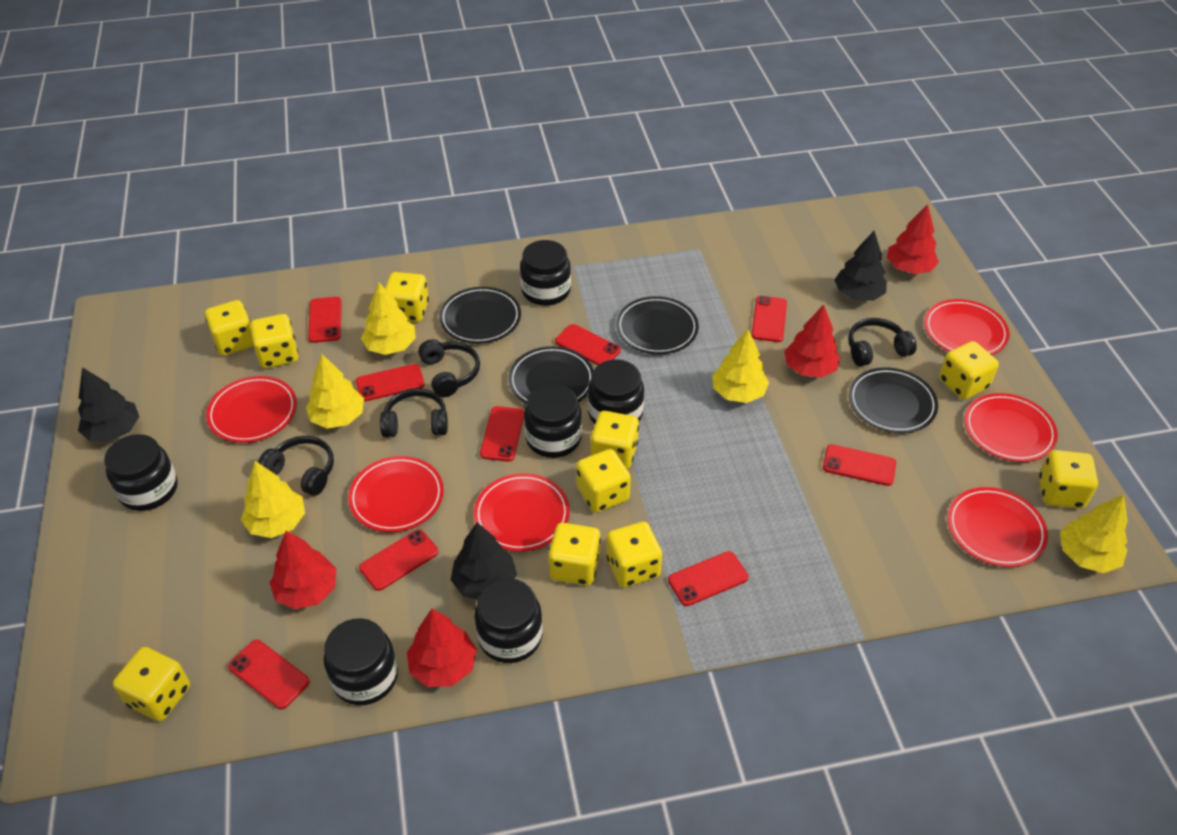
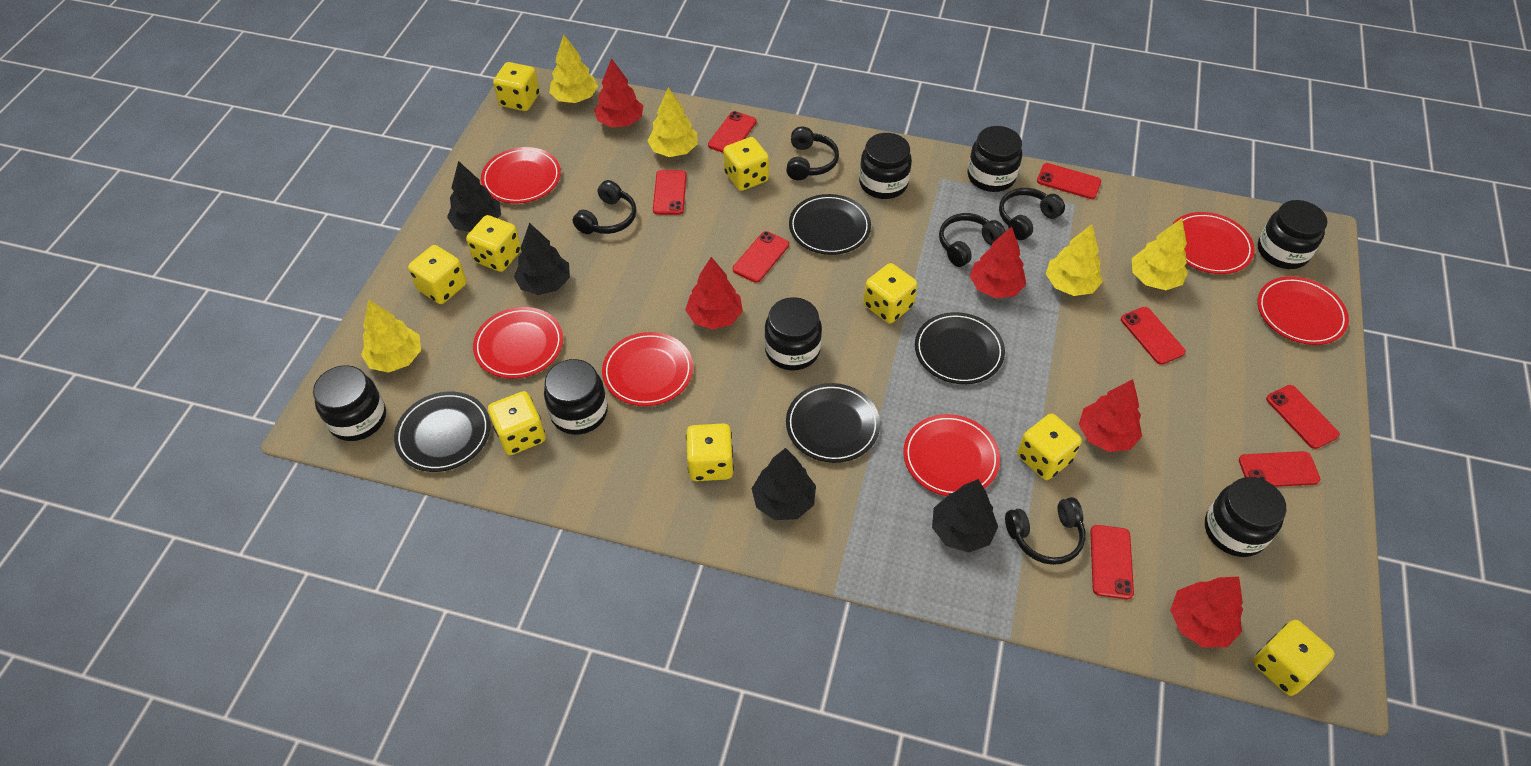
black headphones: 4 -> 5
black jar: 6 -> 7
black tree: 3 -> 4
red phone: 9 -> 8
red tree: 4 -> 5
yellow dice: 10 -> 9

